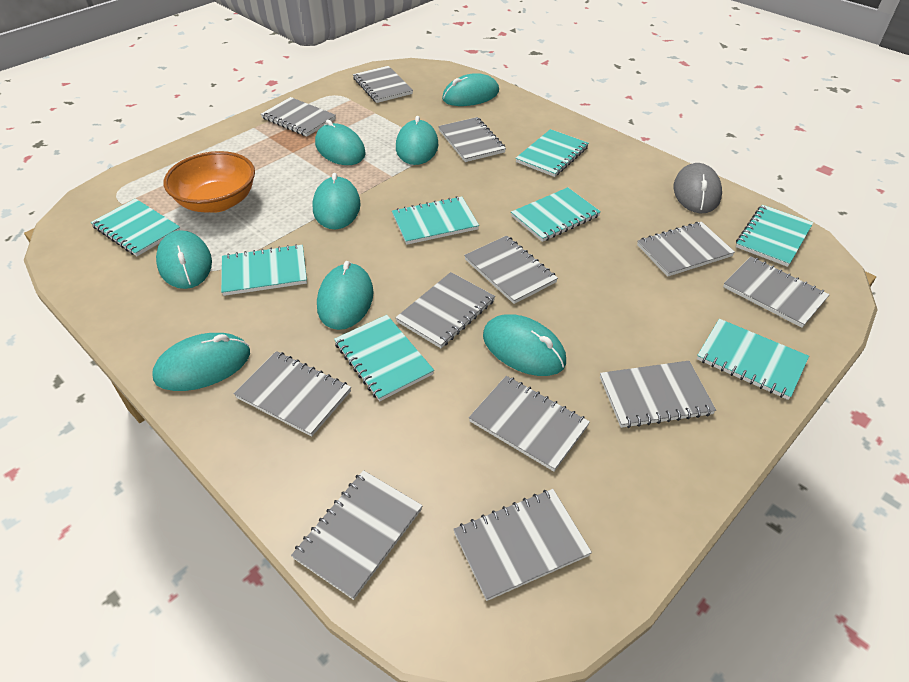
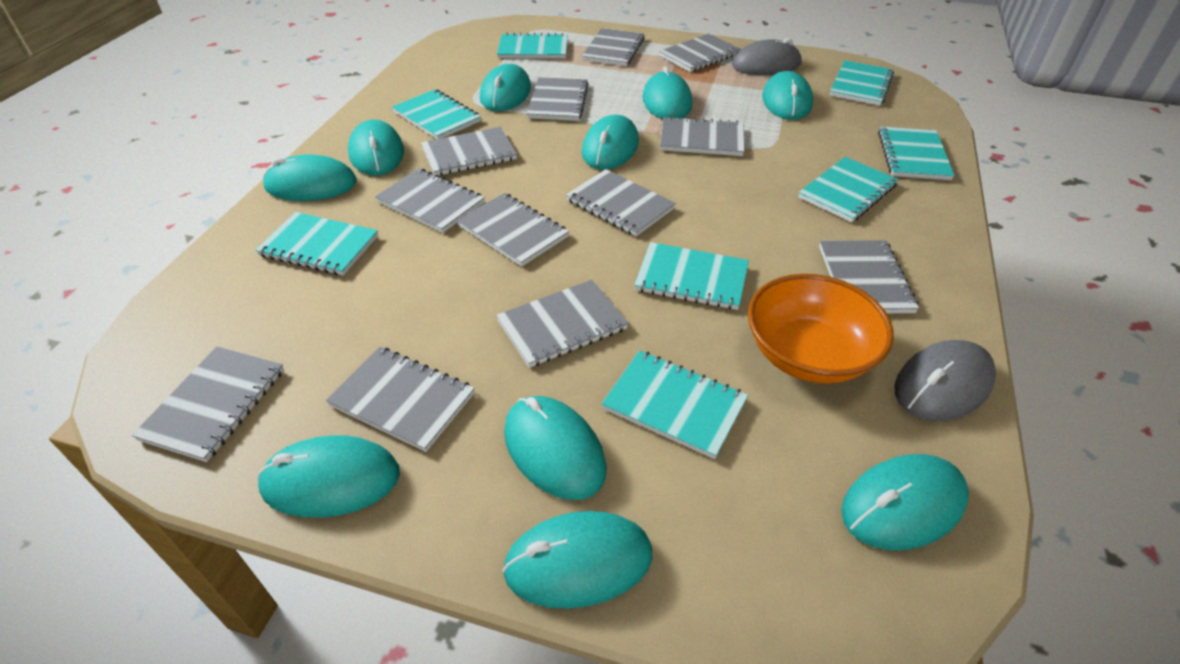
grey mouse: 1 -> 2
turquoise mouse: 8 -> 10

